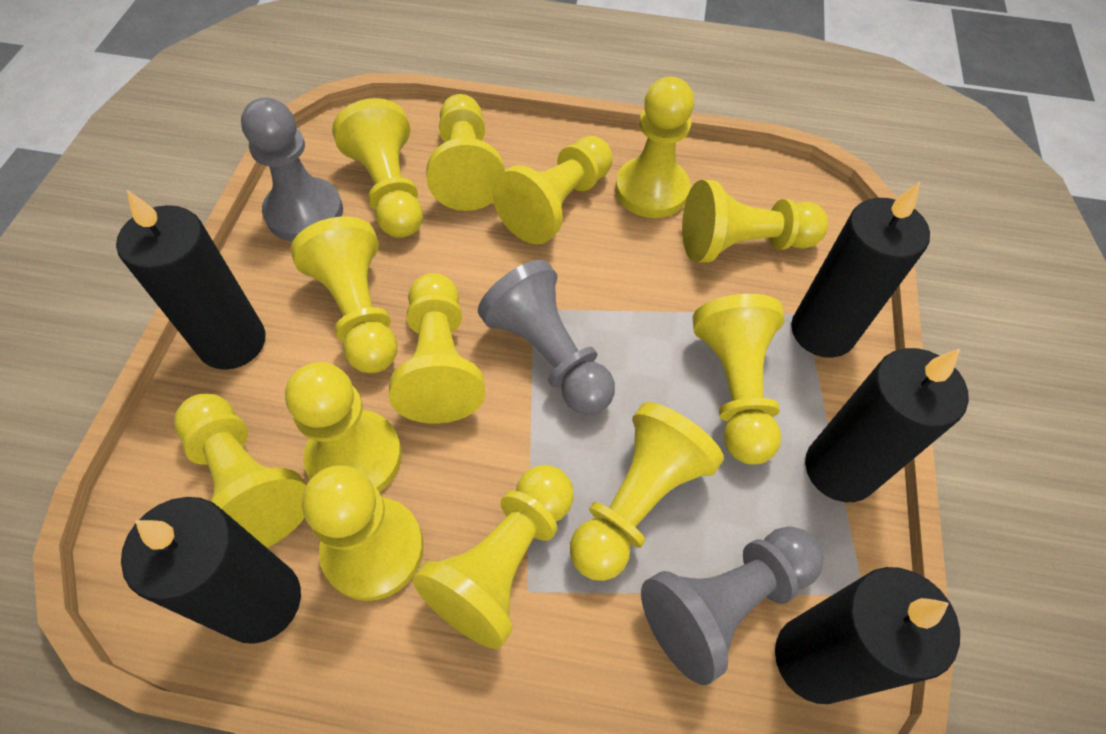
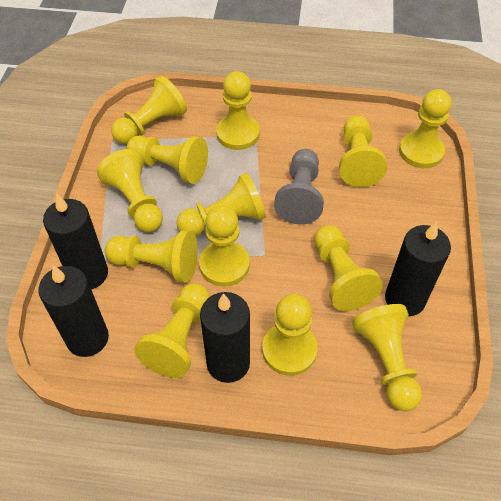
black candle: 5 -> 4
grey pawn: 3 -> 1

